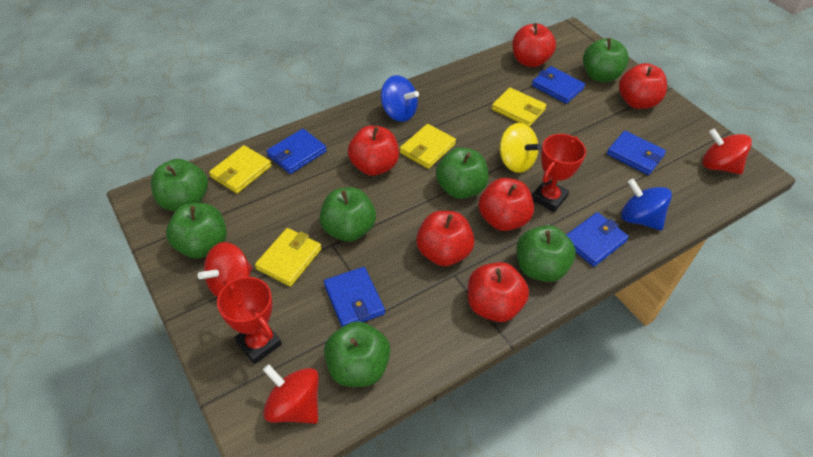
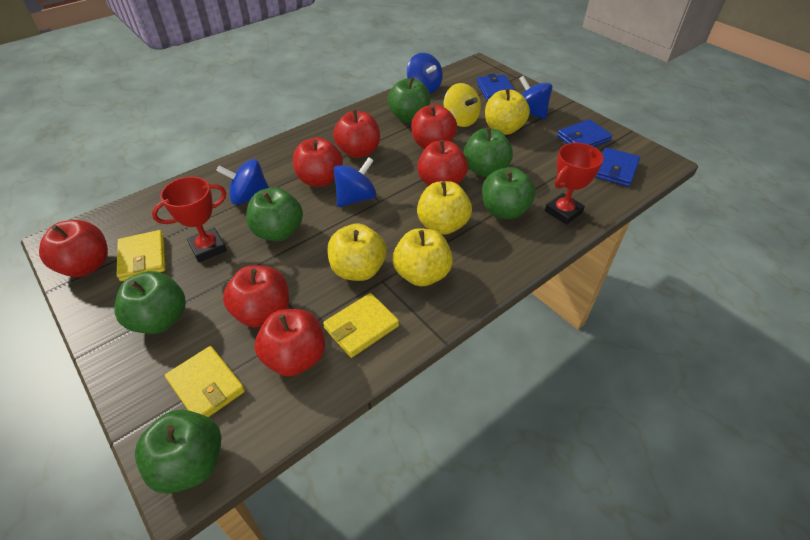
blue spinning top: 2 -> 4
blue wallet: 5 -> 3
green apple: 7 -> 6
red apple: 6 -> 7
red spinning top: 3 -> 0
yellow apple: 0 -> 4
yellow wallet: 4 -> 3

